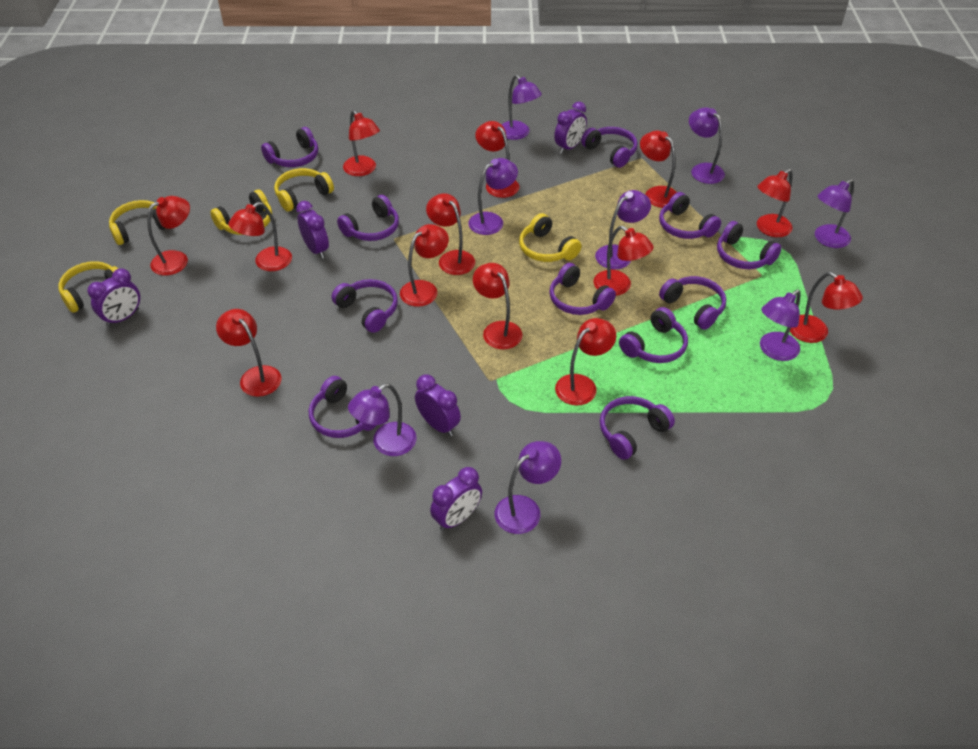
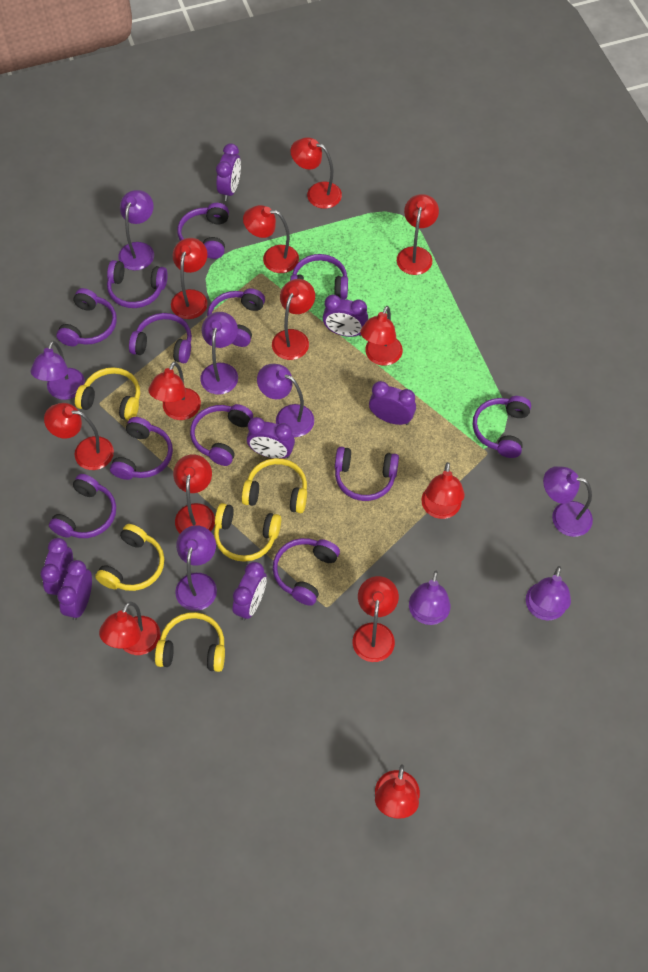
purple clock: 5 -> 7
purple headphones: 11 -> 12

